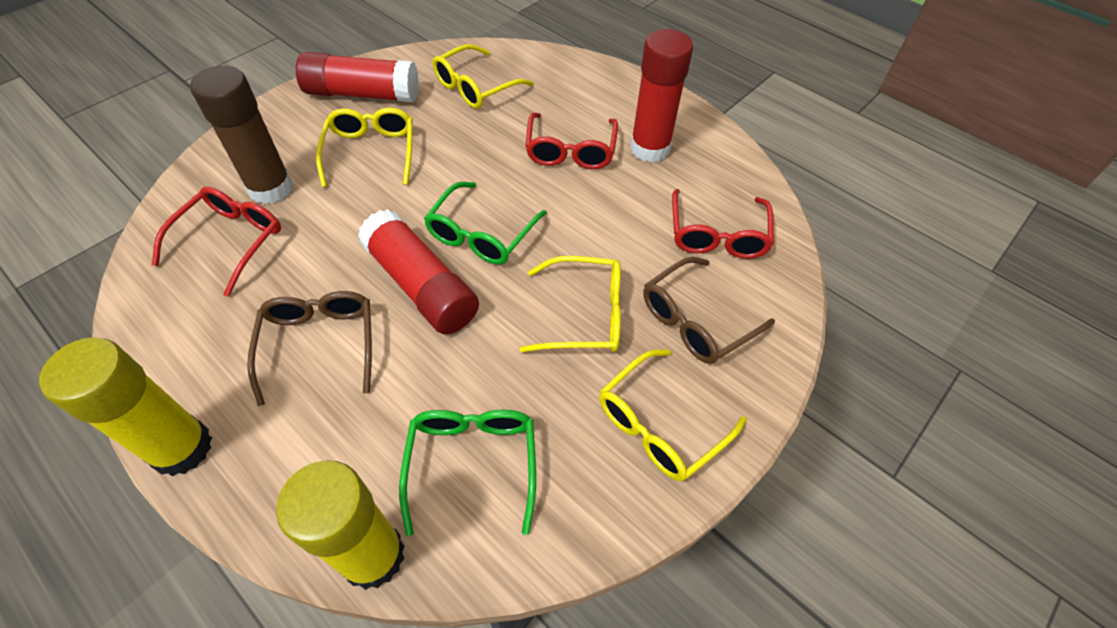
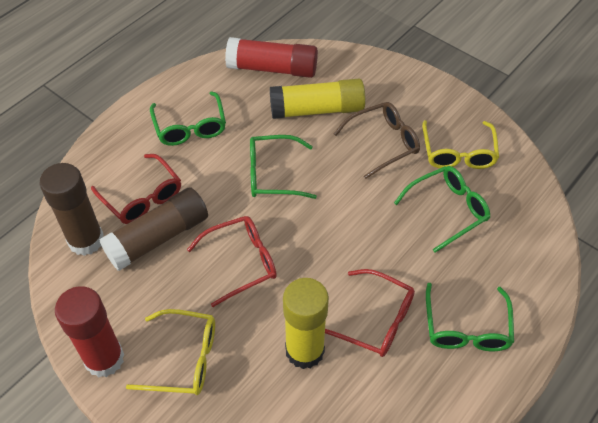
brown glasses: 2 -> 1
brown glue stick: 1 -> 2
green glasses: 2 -> 4
red glue stick: 3 -> 2
yellow glasses: 4 -> 2

